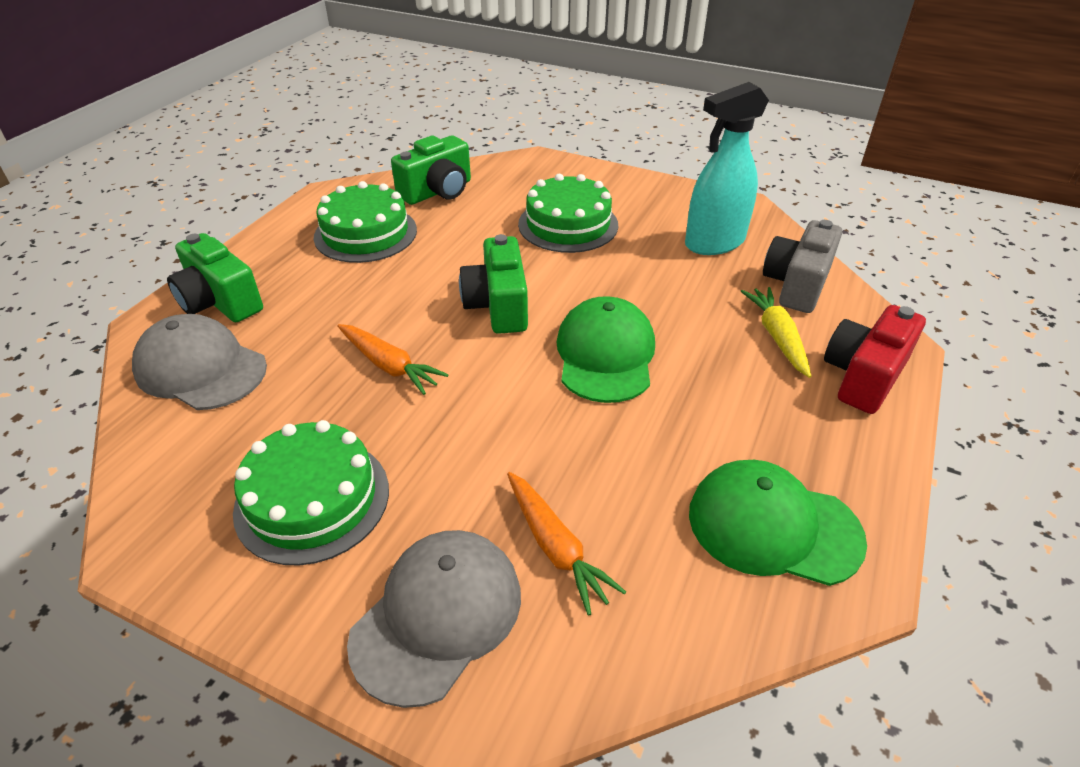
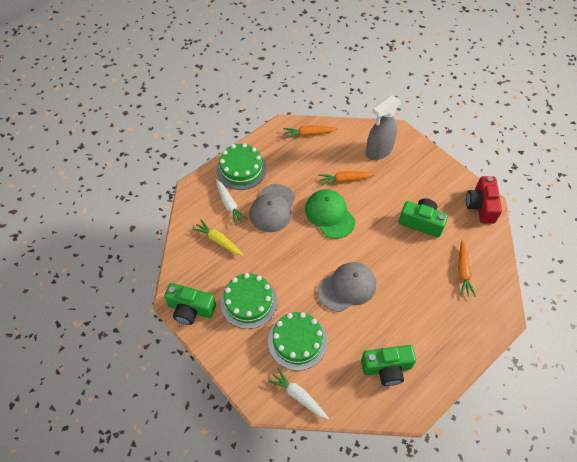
green cap: 2 -> 1
grey camera: 1 -> 0
grey spray bottle: 0 -> 1
orange carrot: 2 -> 3
turquoise spray bottle: 1 -> 0
white carrot: 0 -> 2

